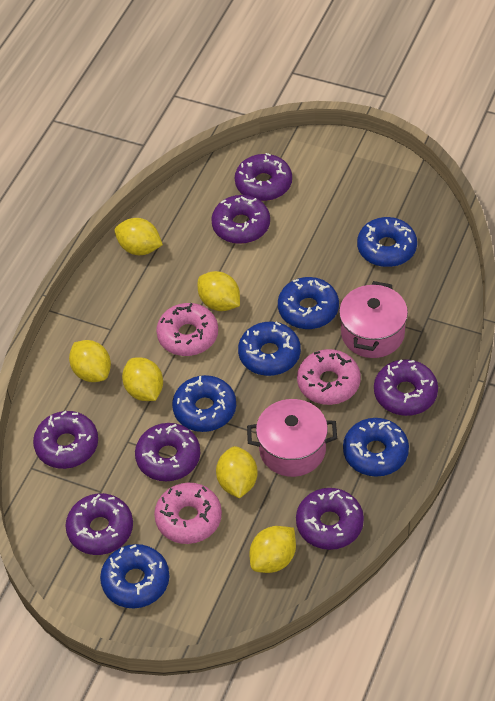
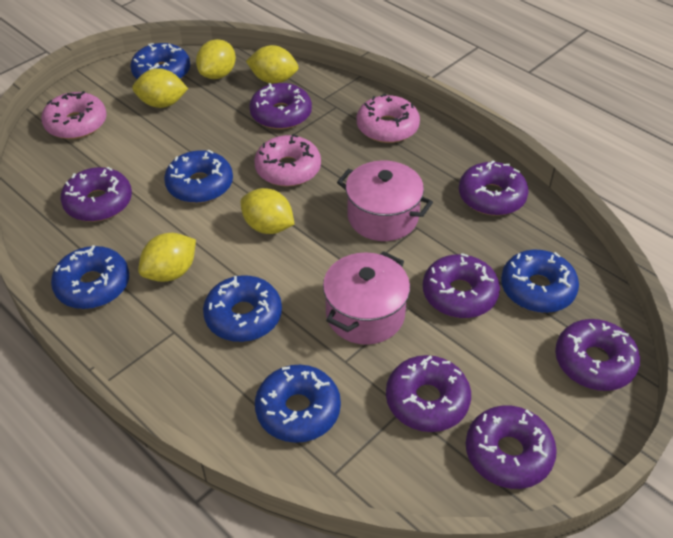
yellow lemon: 6 -> 5

